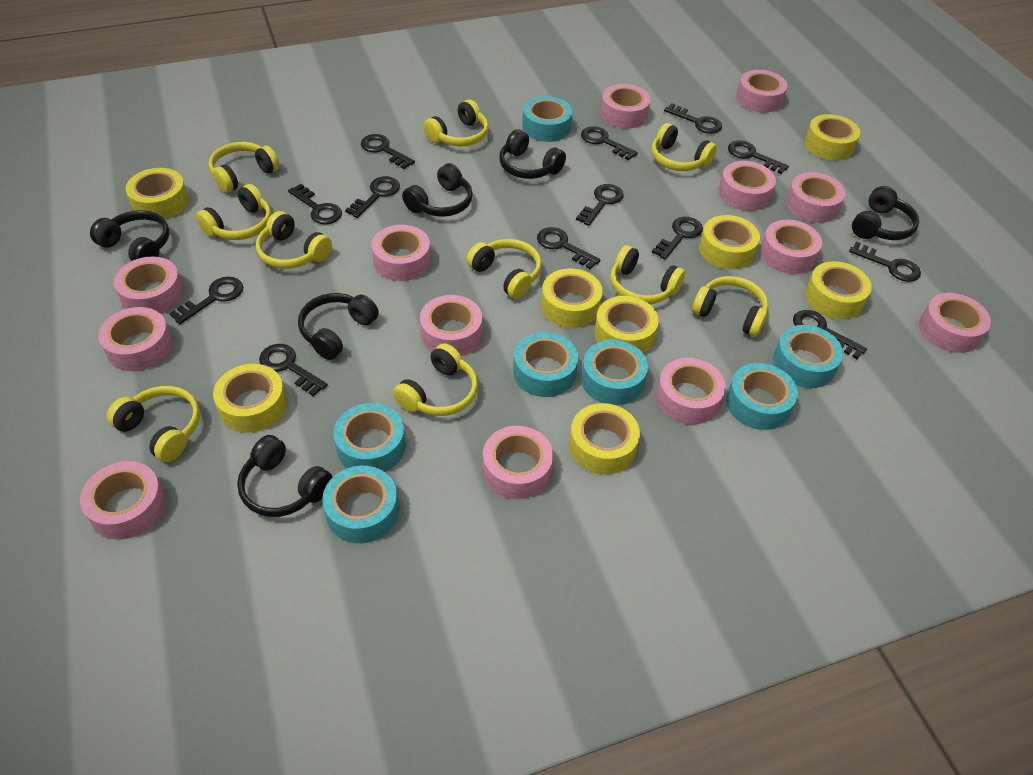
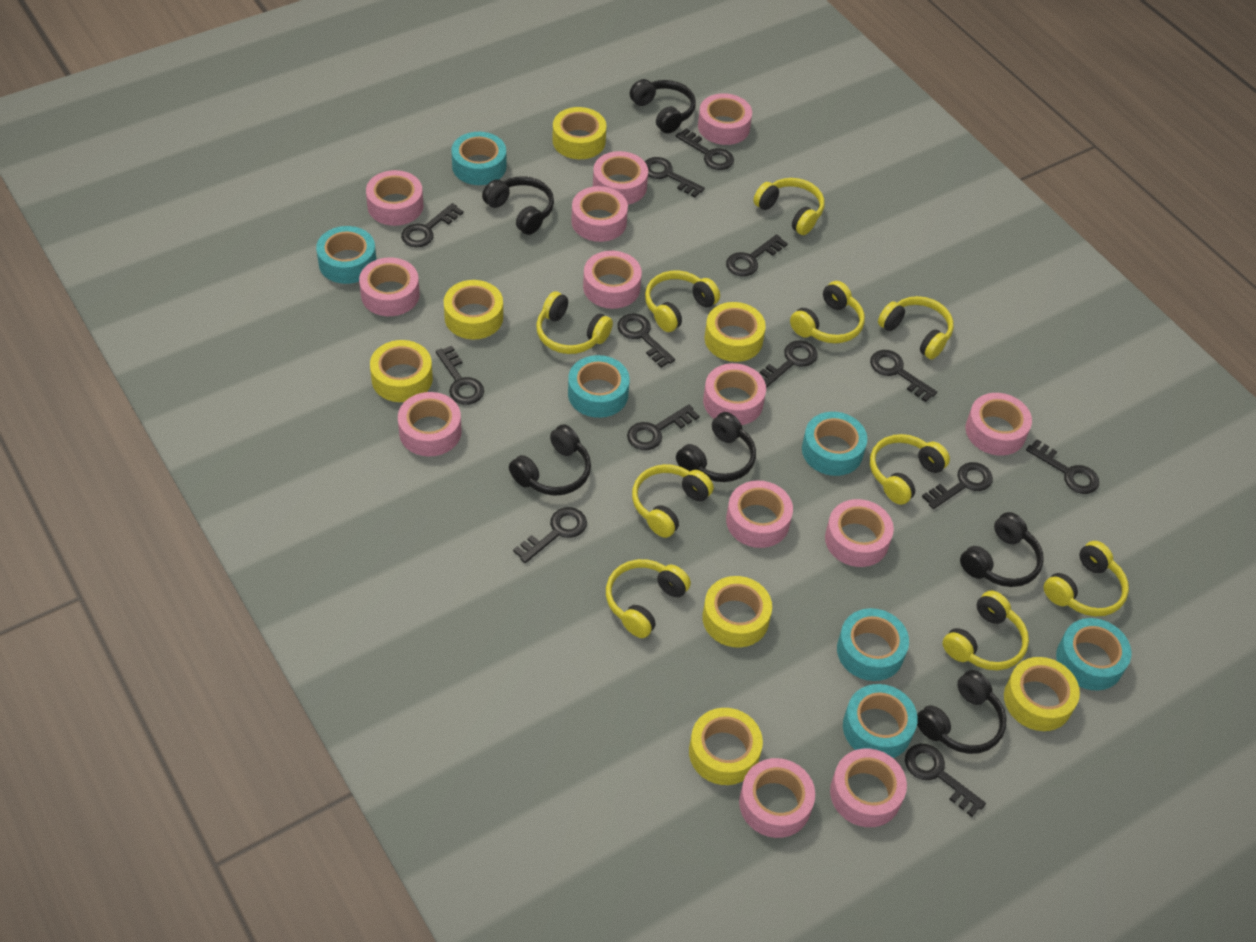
yellow tape: 8 -> 7

